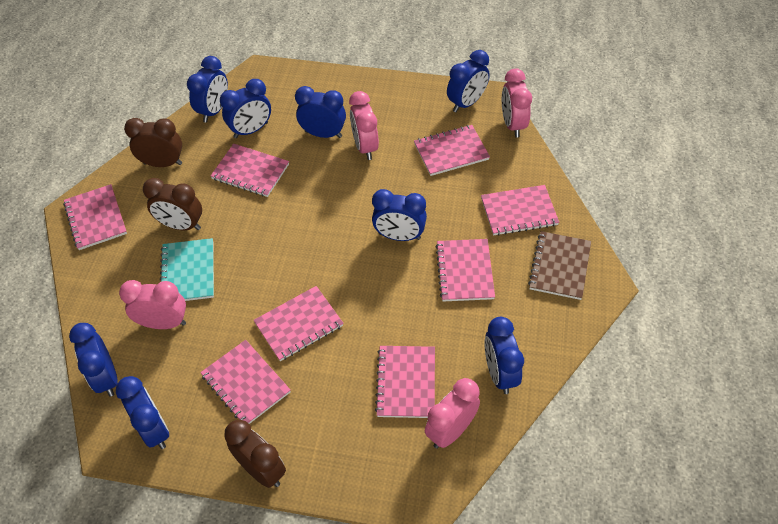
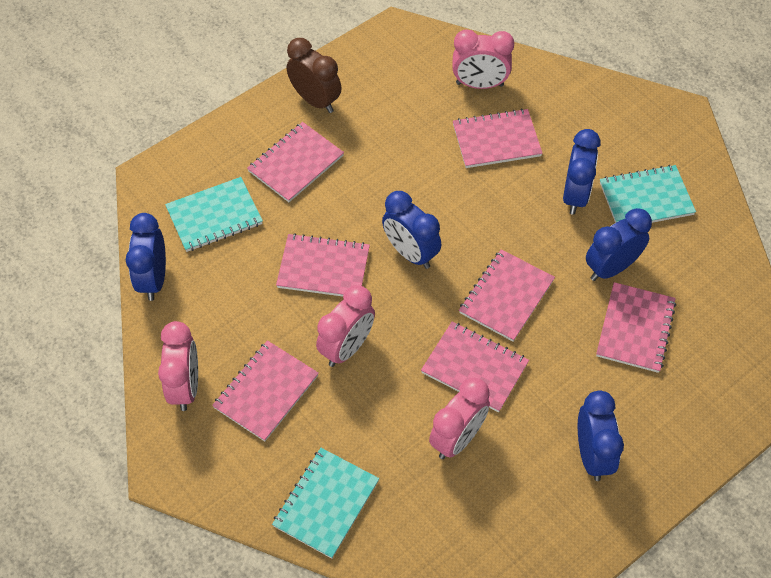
blue clock: 8 -> 5
brown clock: 3 -> 1
brown notebook: 1 -> 0
pink notebook: 8 -> 7
turquoise notebook: 1 -> 3

